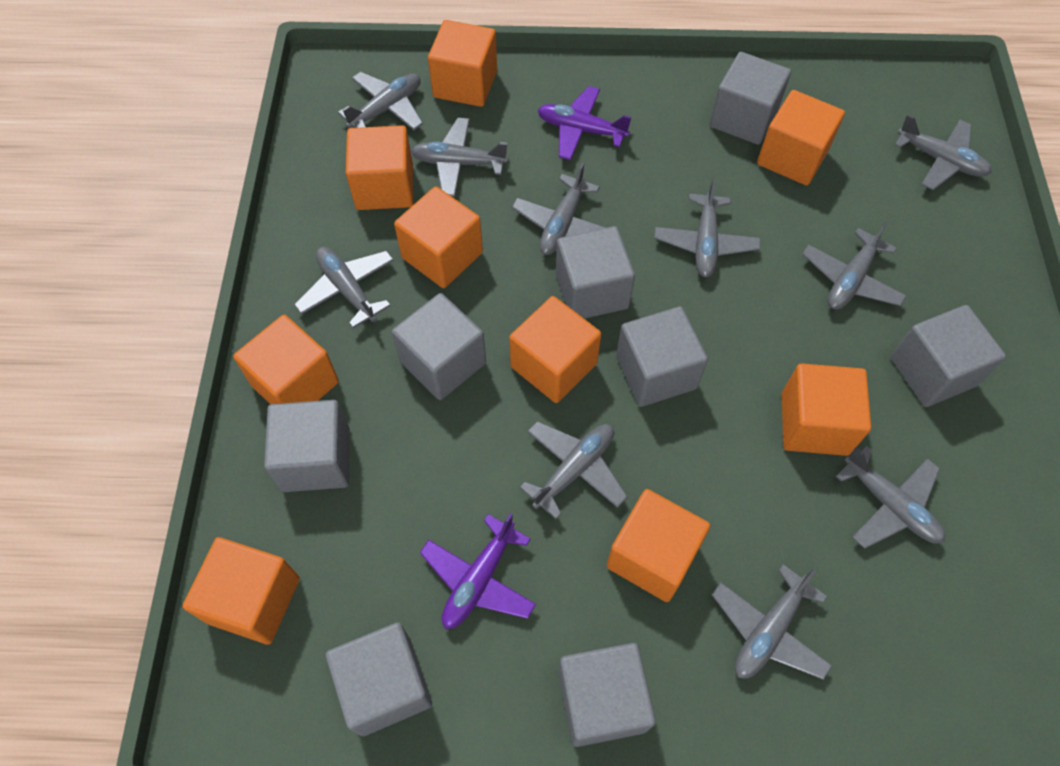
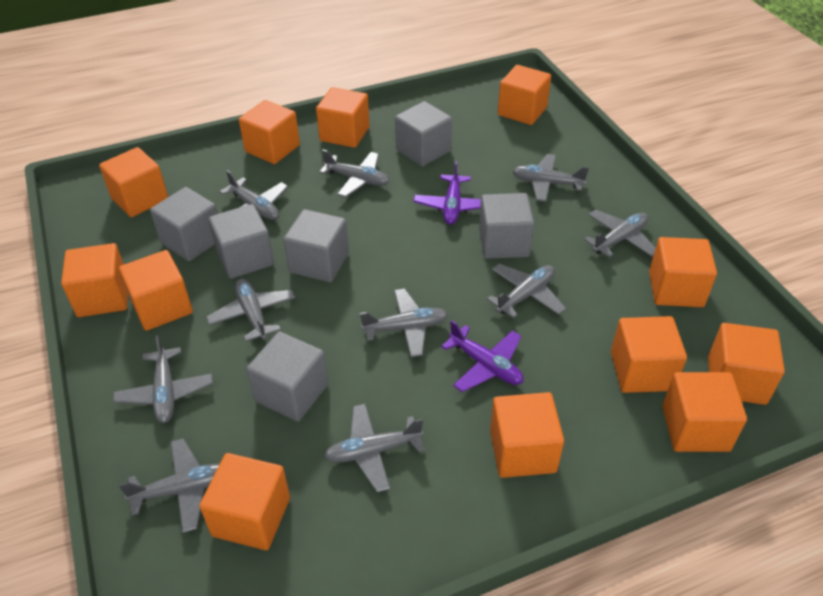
grey cube: 8 -> 6
orange cube: 9 -> 12

